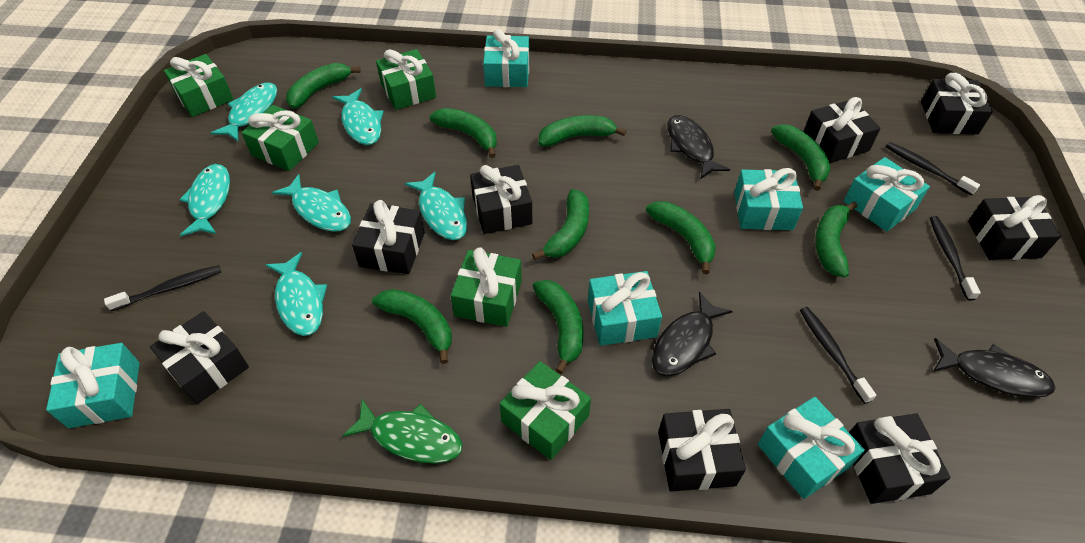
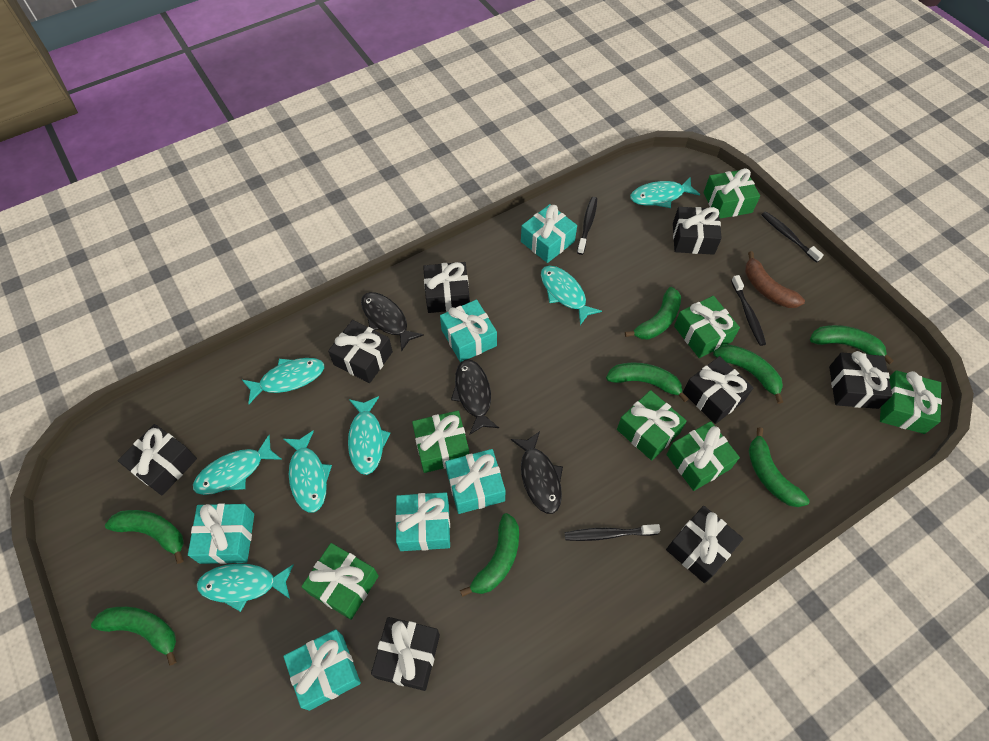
brown banana: 0 -> 1
green banana: 9 -> 8
green fish: 1 -> 0
green gift: 5 -> 7
turquoise fish: 6 -> 7

